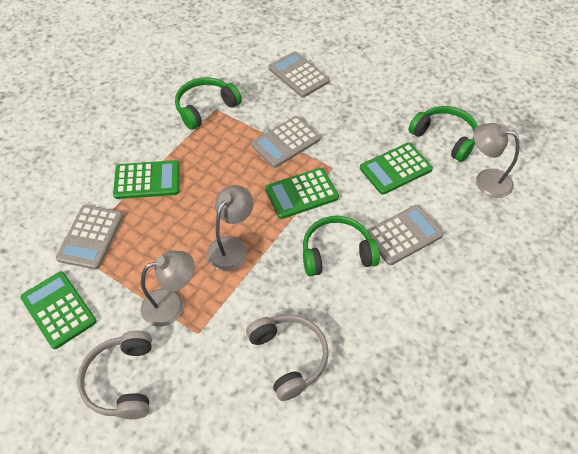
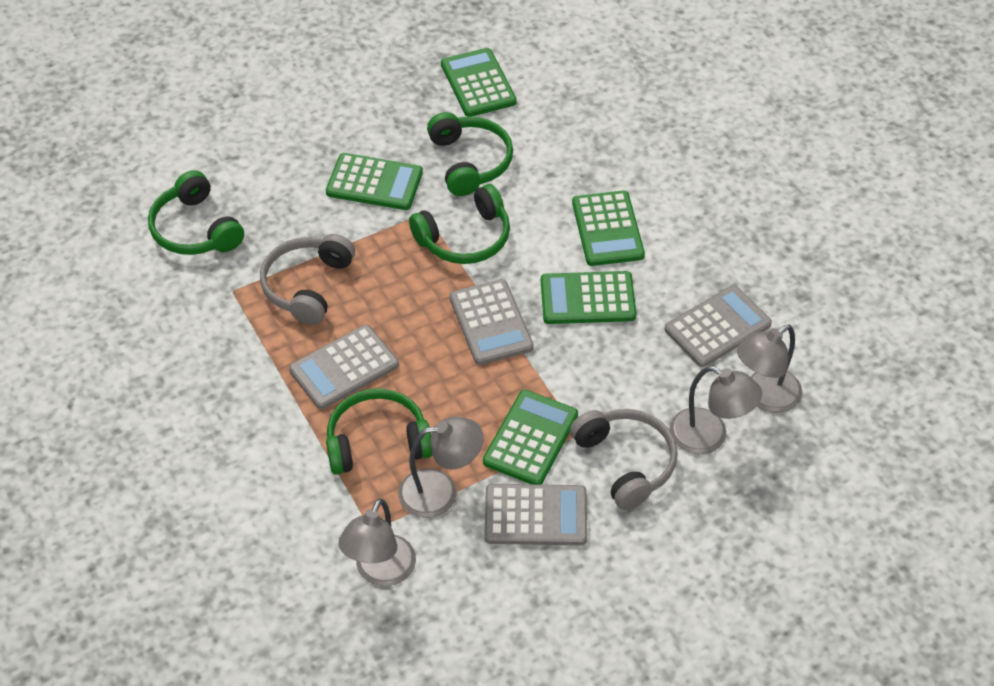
green calculator: 4 -> 5
green headphones: 3 -> 4
grey lamp: 3 -> 4

